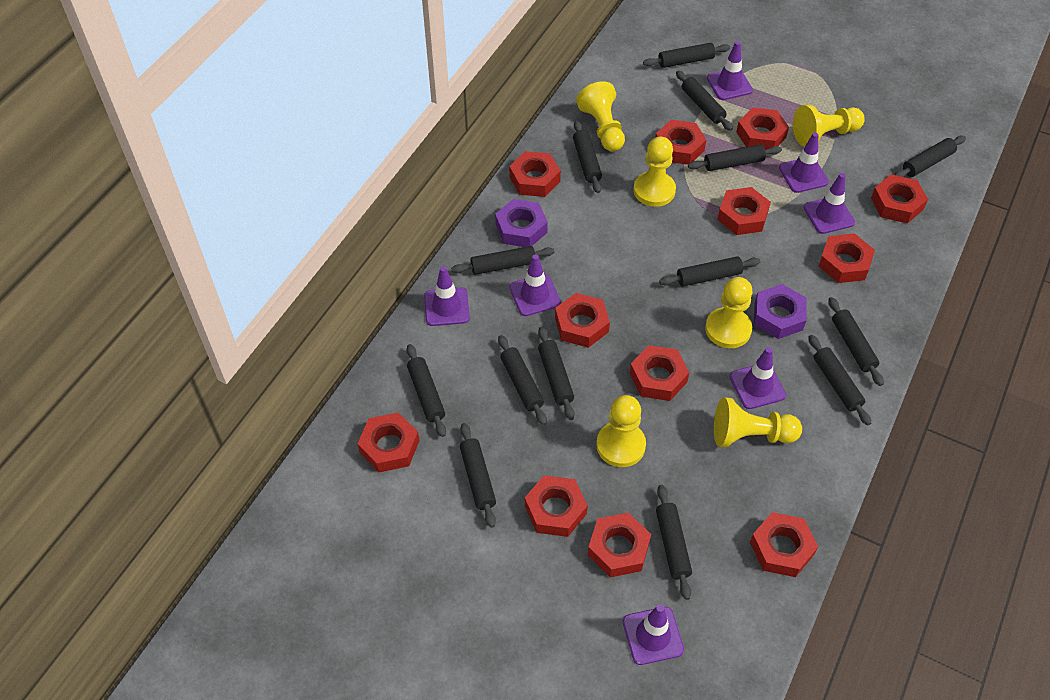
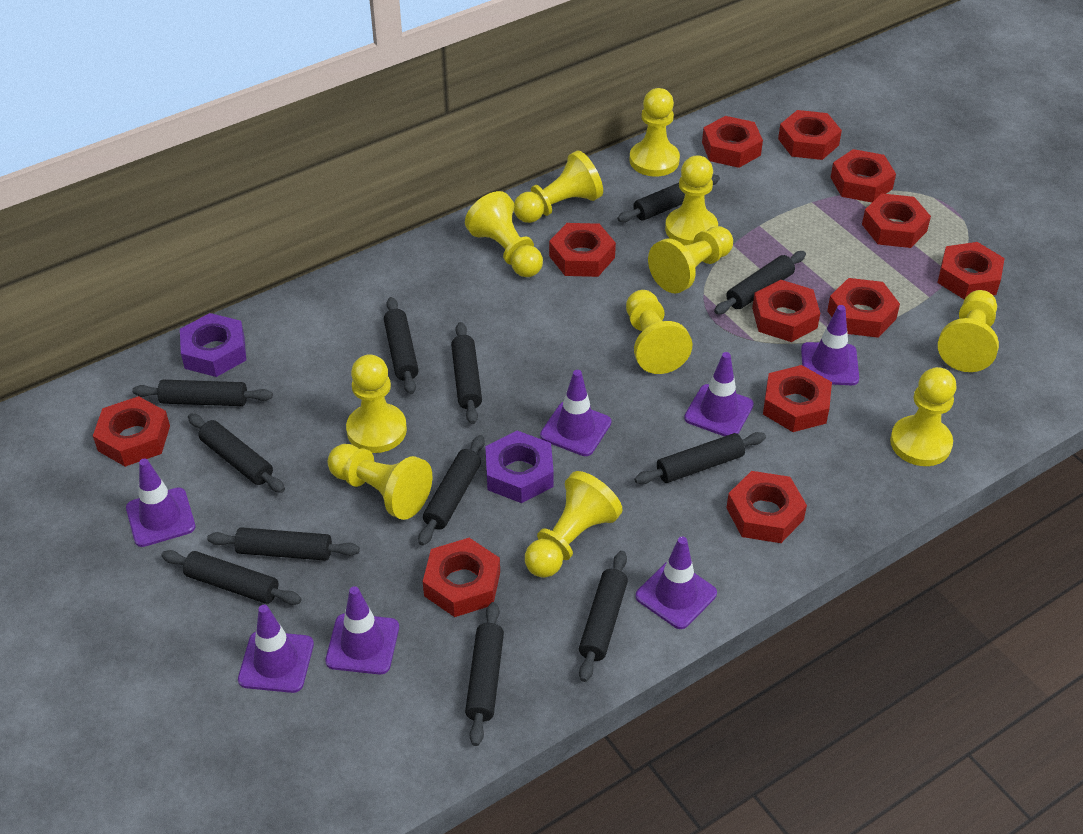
black rolling pin: 14 -> 12
yellow pawn: 6 -> 11

